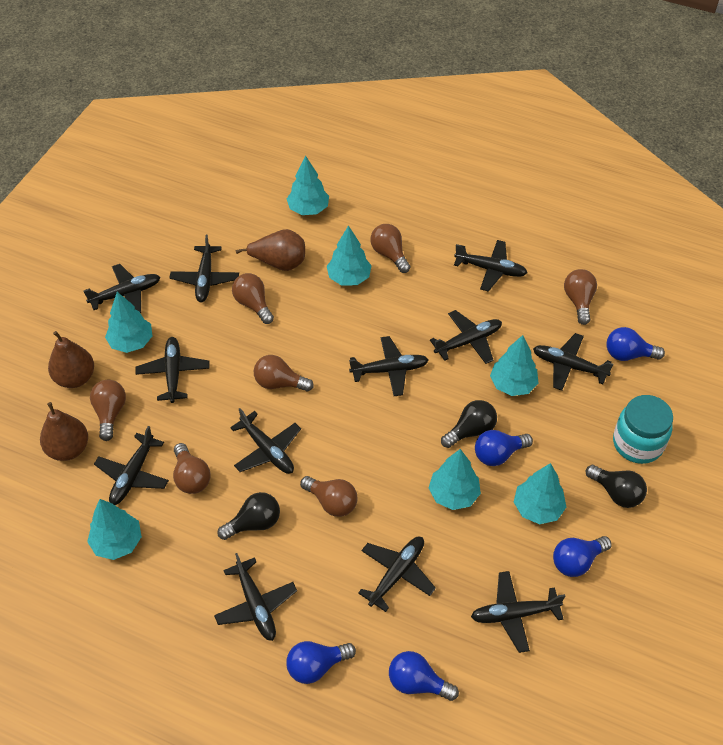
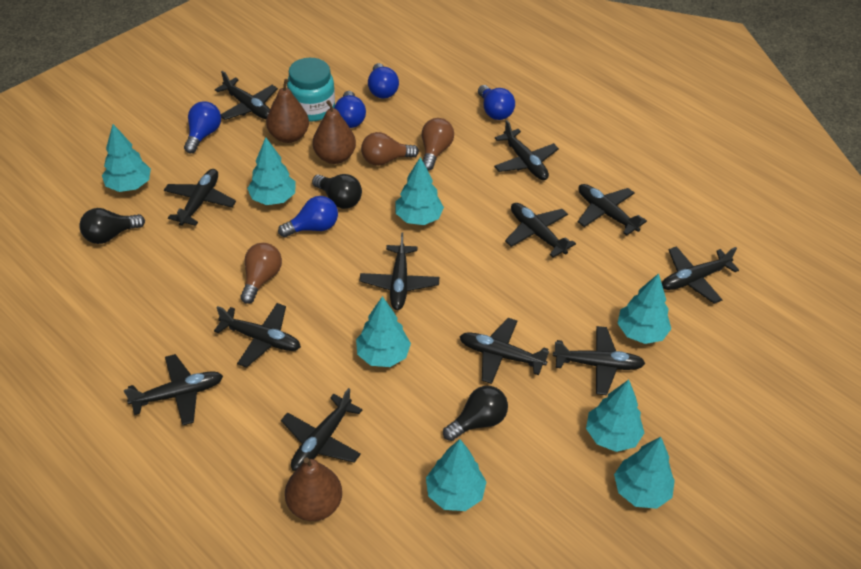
brown light bulb: 7 -> 3
turquoise tree: 7 -> 8

